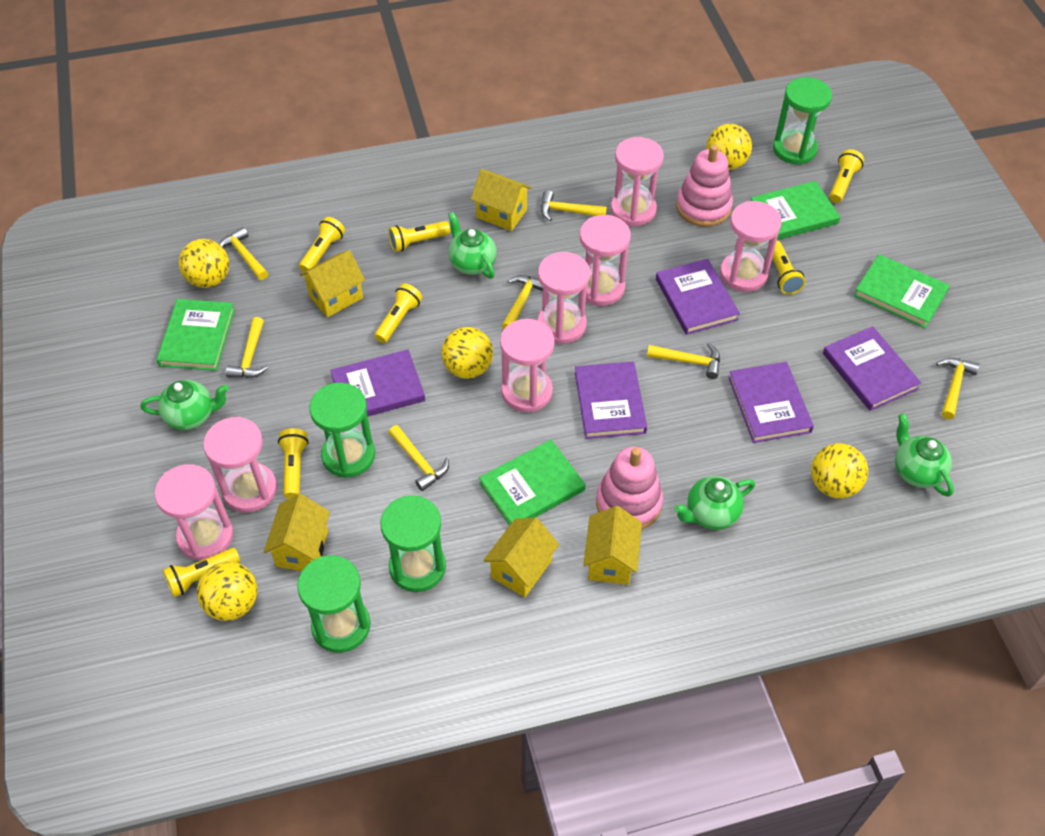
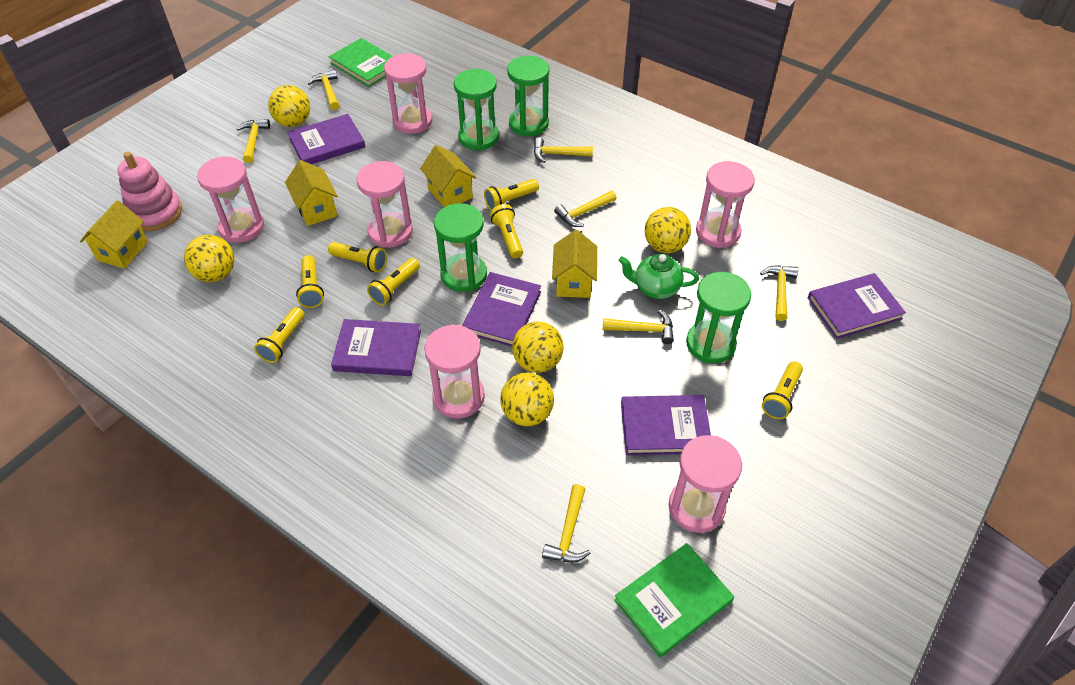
green book: 4 -> 2
green teapot: 4 -> 1
pink hourglass: 7 -> 6
pink stacking toy: 2 -> 1
yellow house: 5 -> 4

